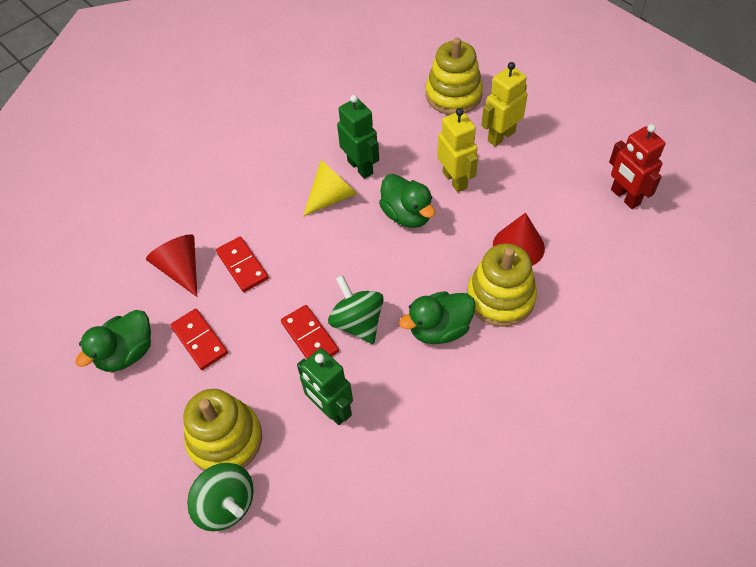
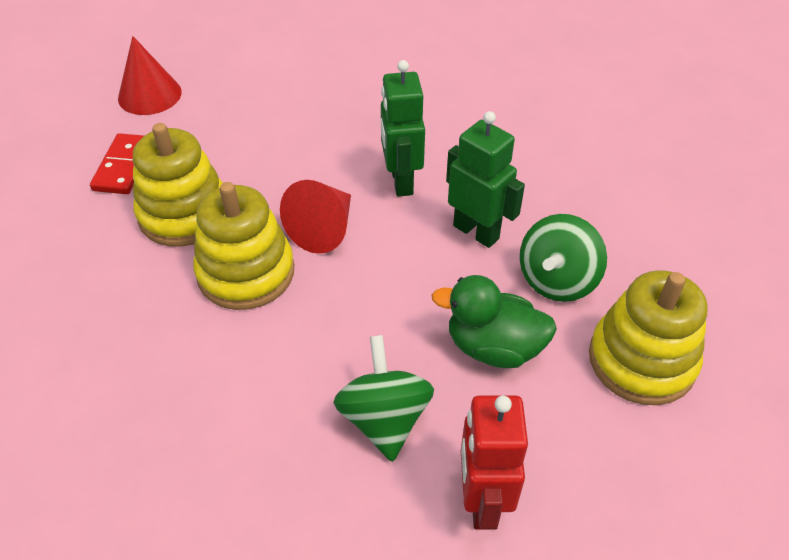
green duck: 3 -> 1
red domino: 3 -> 1
yellow cone: 1 -> 0
yellow robot: 2 -> 0

